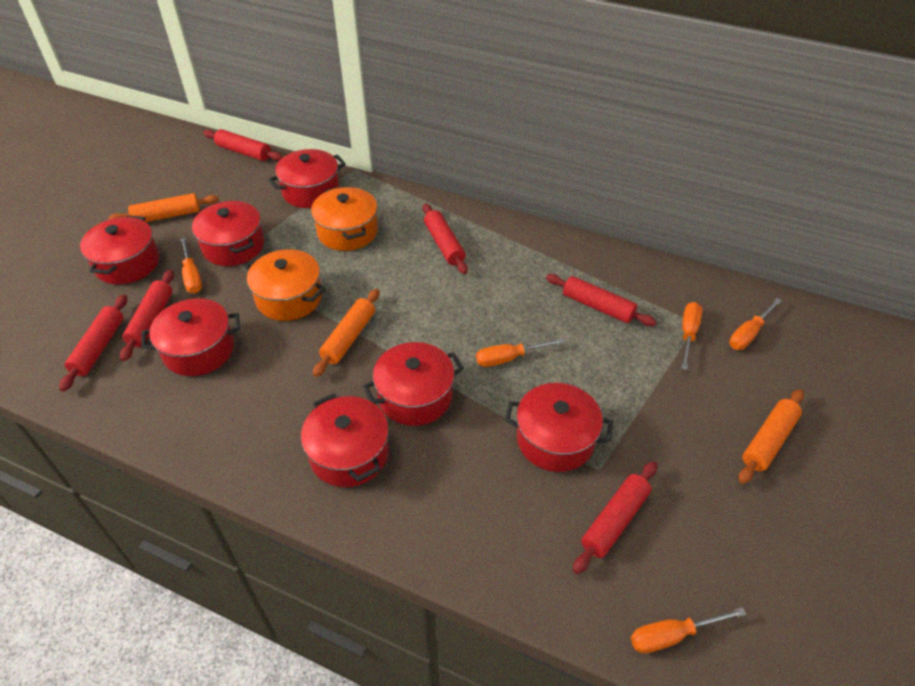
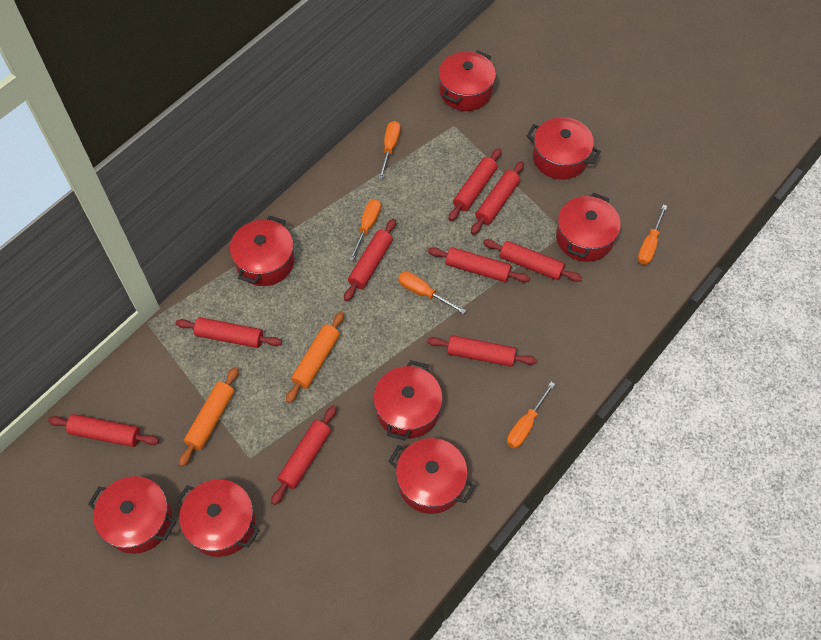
orange pot: 2 -> 0
orange rolling pin: 3 -> 2
red pot: 7 -> 8
red rolling pin: 6 -> 9

